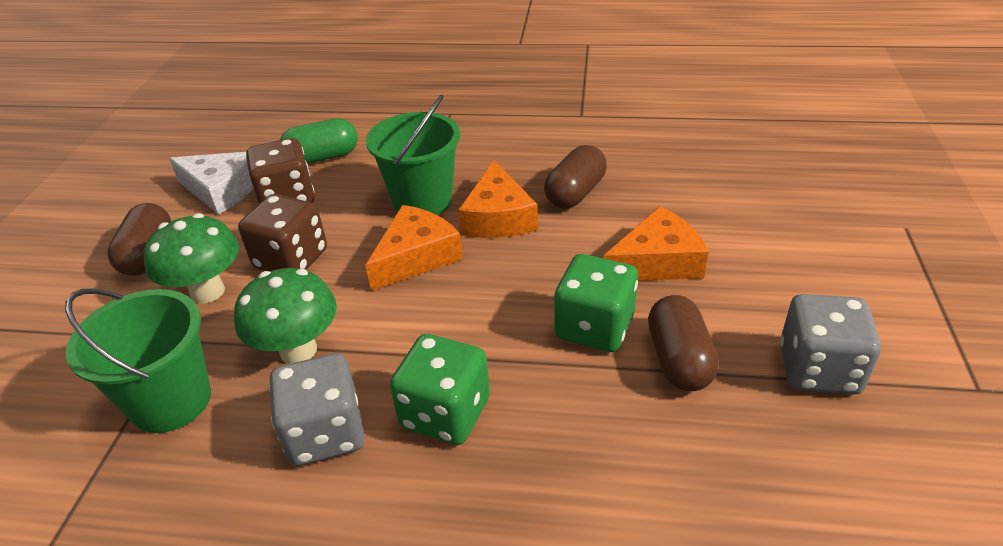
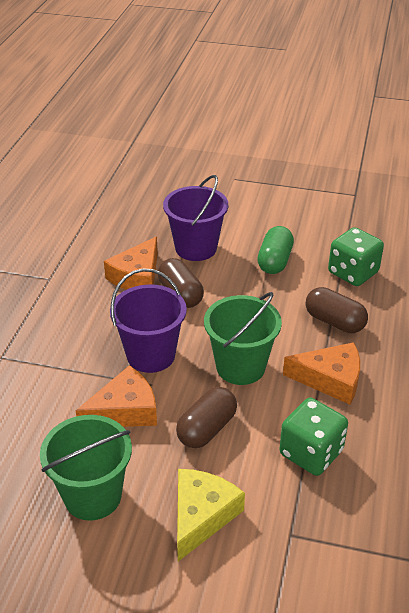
brown dice: 2 -> 0
green mushroom: 2 -> 0
grey dice: 2 -> 0
purple bucket: 0 -> 2
white cheese: 1 -> 0
yellow cheese: 0 -> 1

